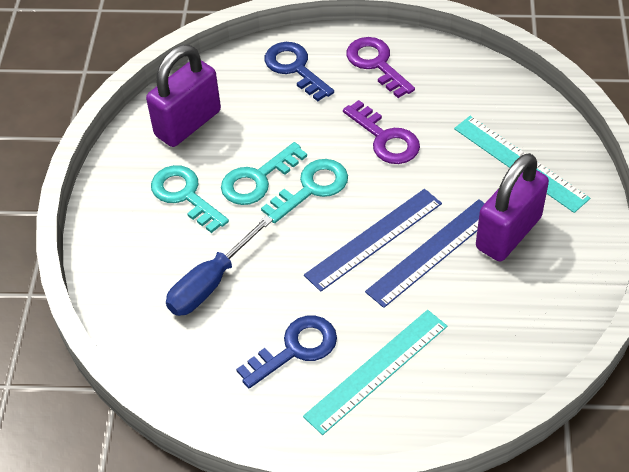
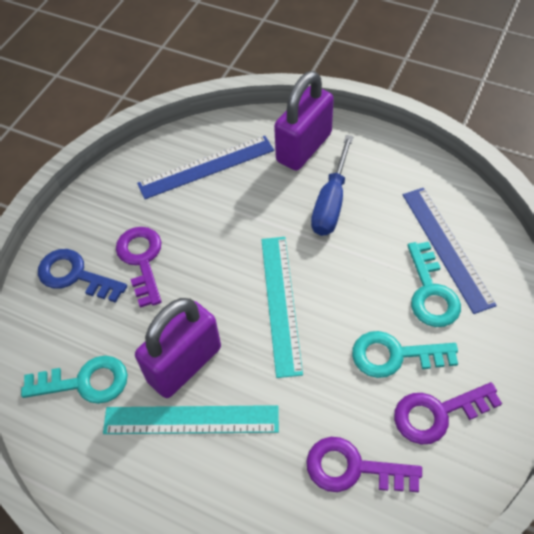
blue key: 2 -> 1
purple key: 2 -> 3

